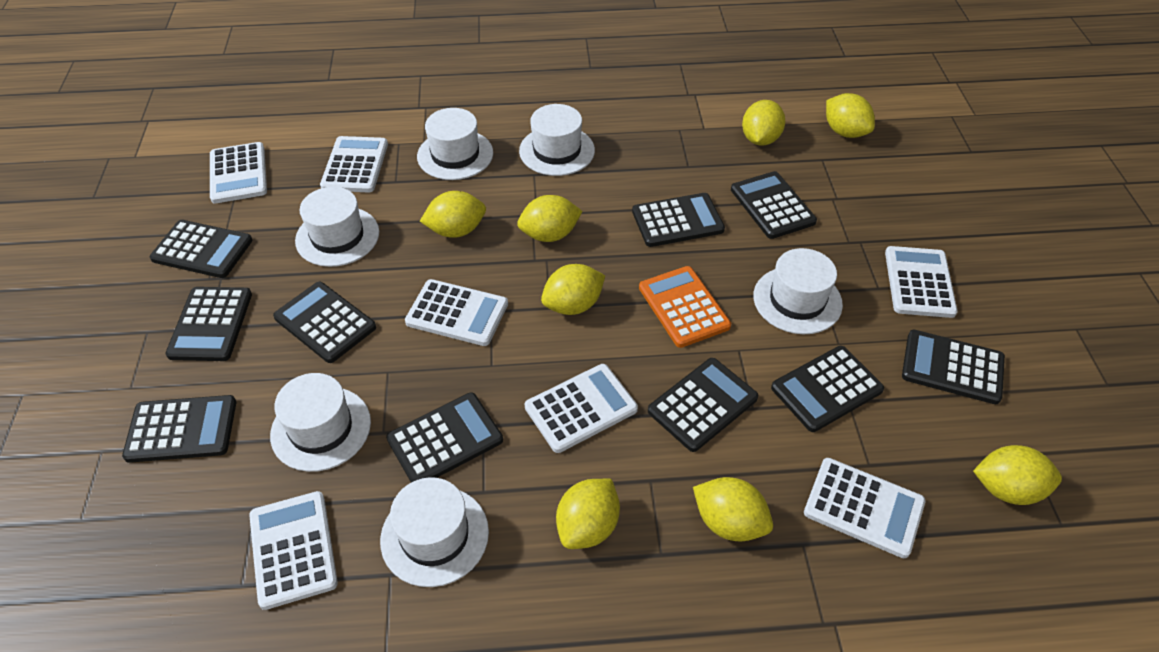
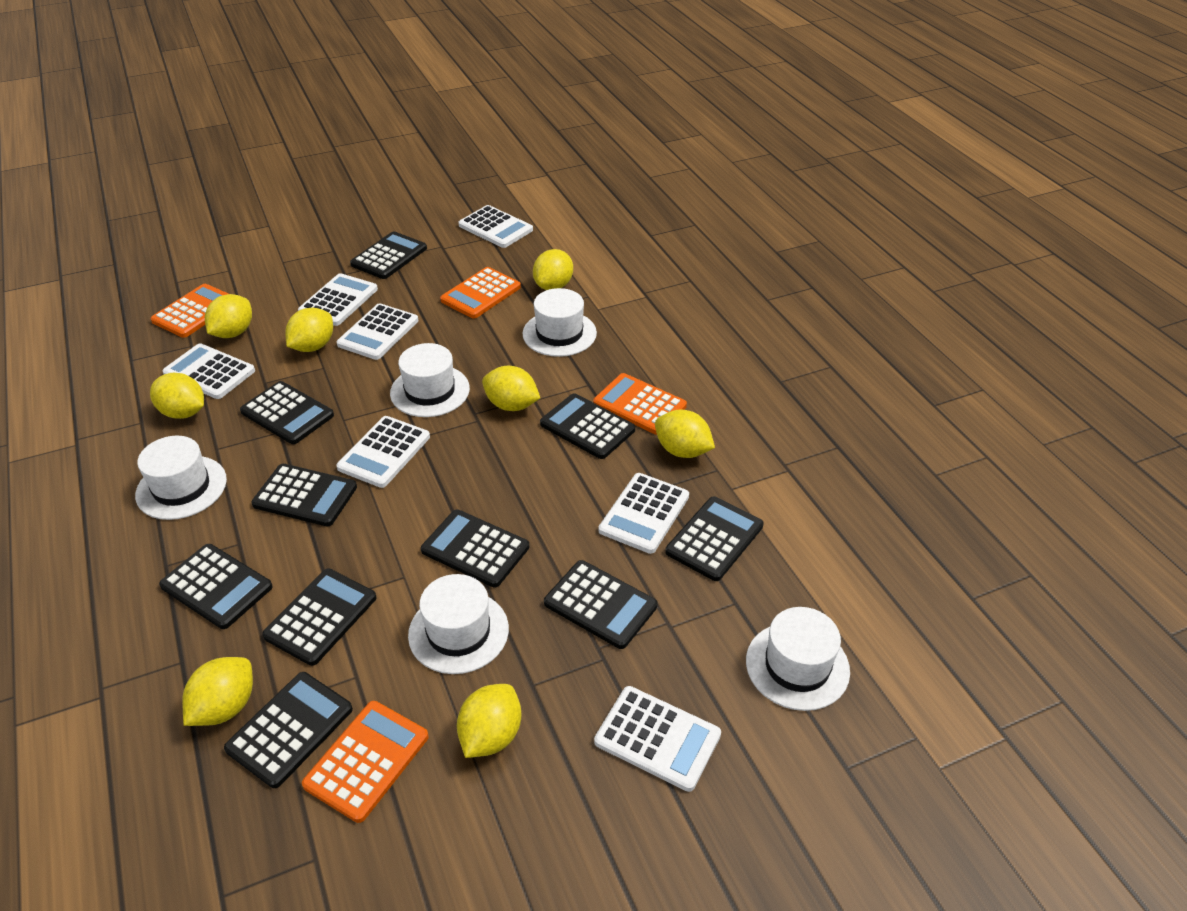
orange calculator: 1 -> 4
white hat: 6 -> 5

